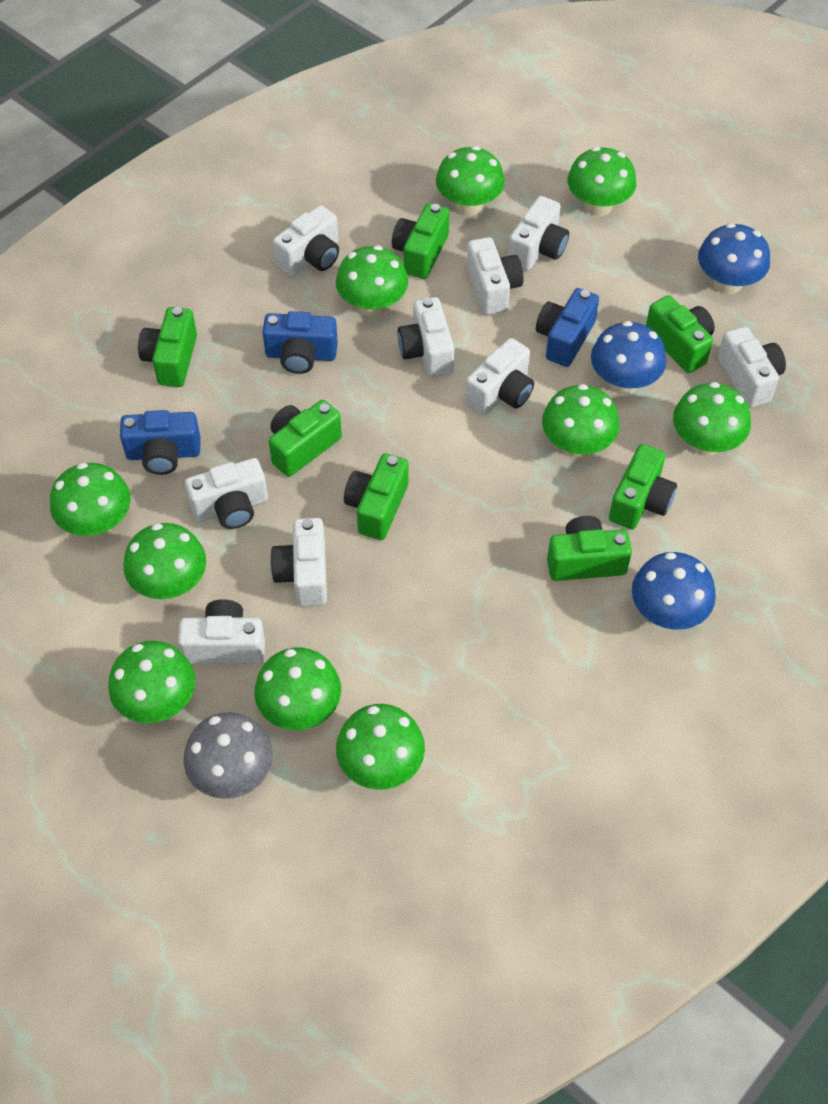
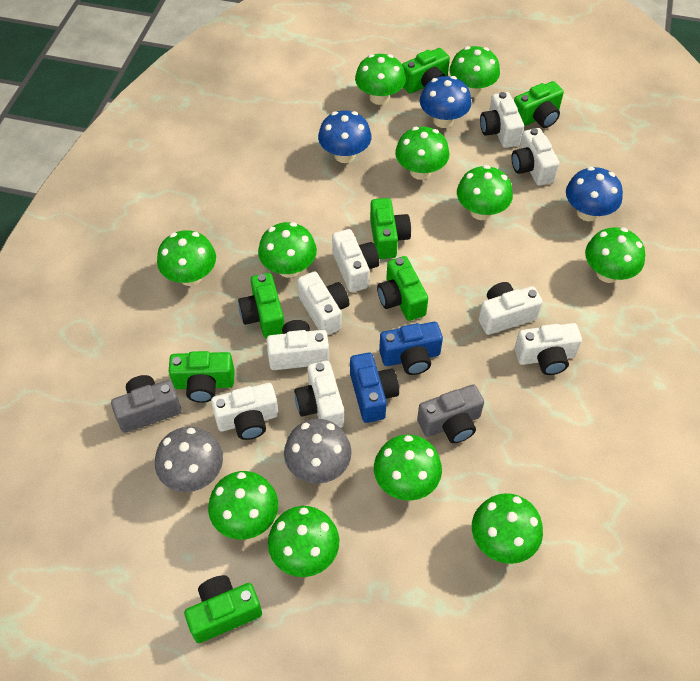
blue camera: 3 -> 2
green mushroom: 10 -> 11
grey camera: 0 -> 2
grey mushroom: 1 -> 2

